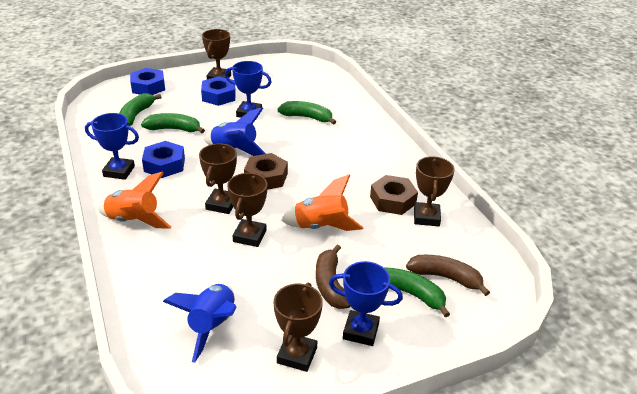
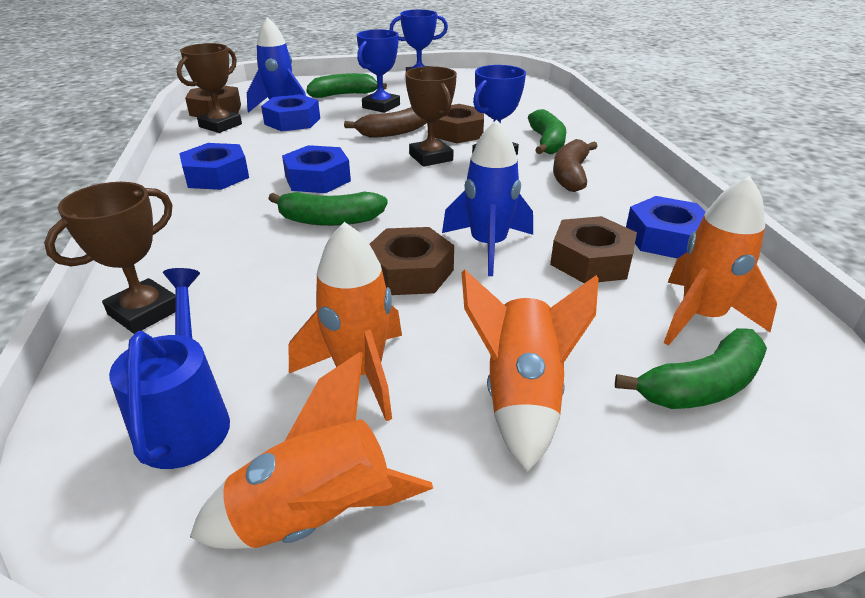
blue nut: 3 -> 4
blue watering can: 0 -> 1
brown nut: 2 -> 4
brown trophy: 5 -> 3
orange rocket: 2 -> 4

